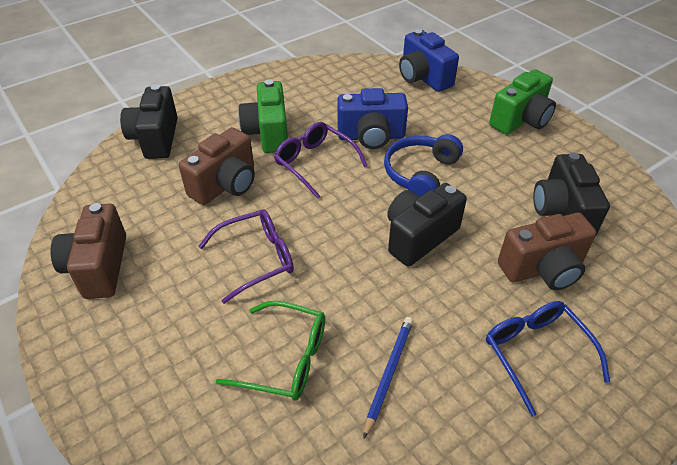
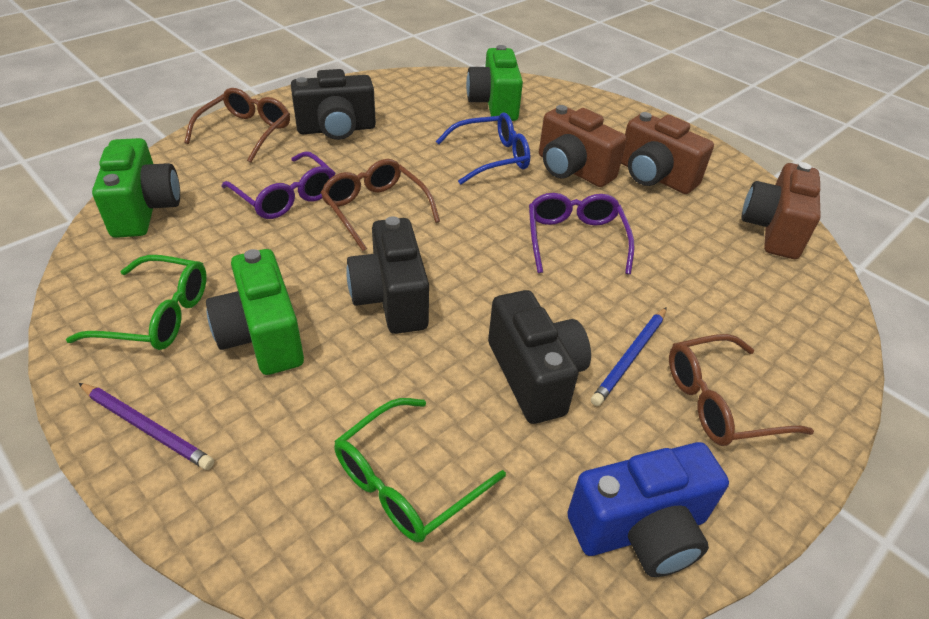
blue camera: 2 -> 1
blue headphones: 1 -> 0
brown glasses: 0 -> 3
green camera: 2 -> 3
green glasses: 1 -> 2
purple pencil: 0 -> 1

